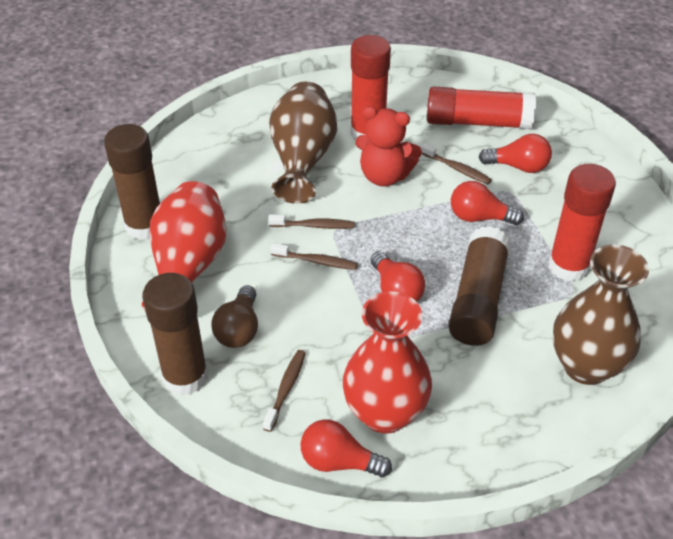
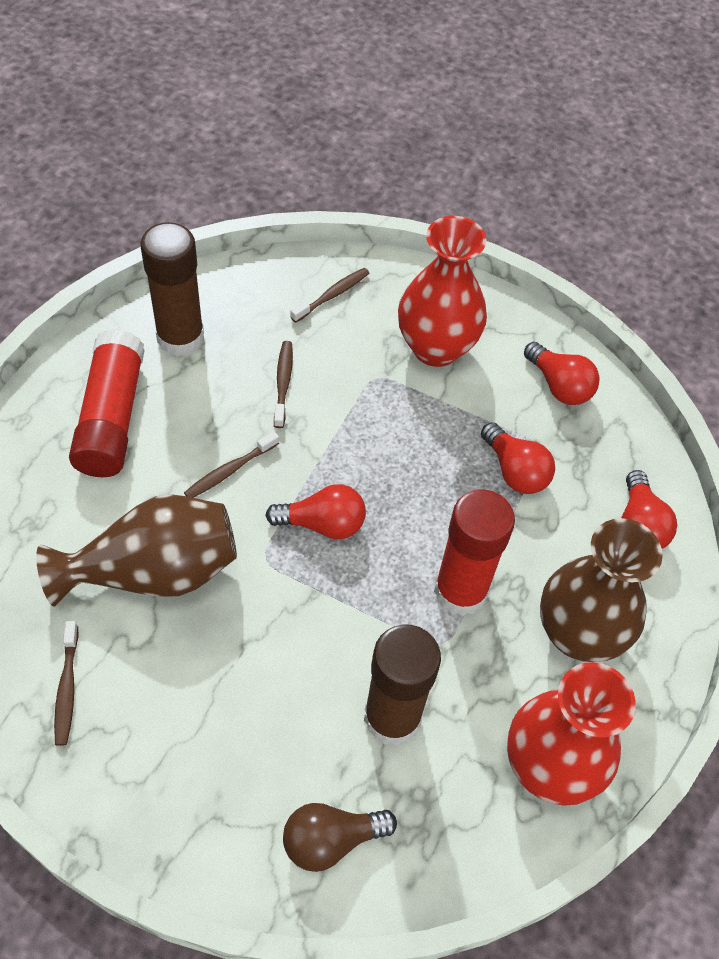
brown glue stick: 3 -> 2
red glue stick: 3 -> 2
red teddy bear: 1 -> 0

